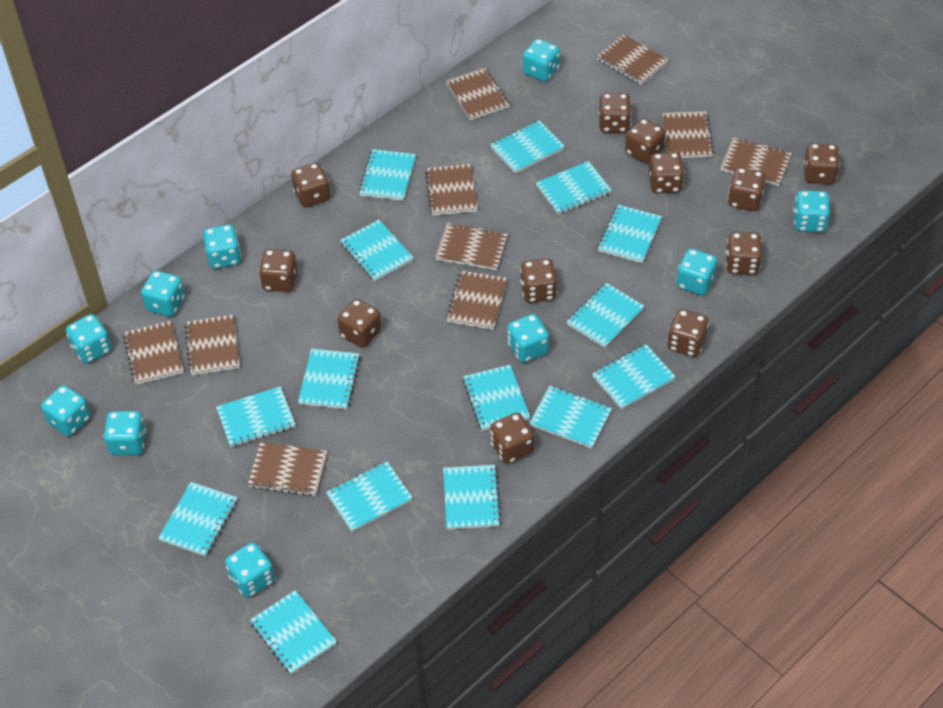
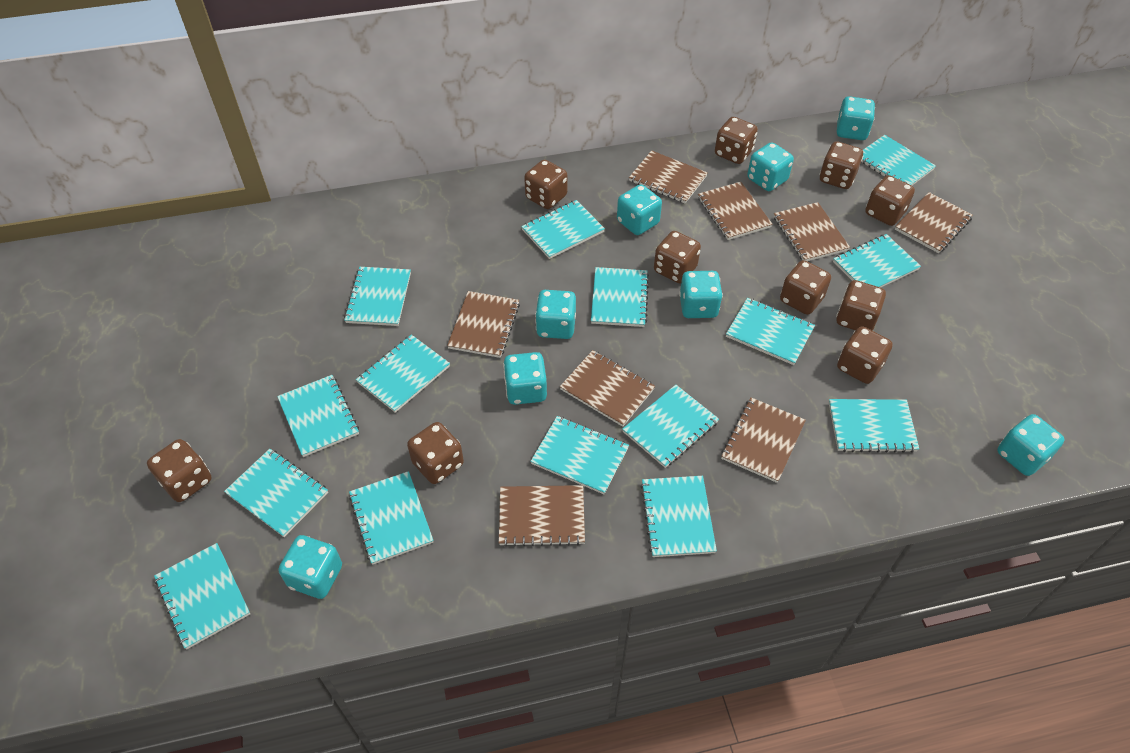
brown dice: 12 -> 10
brown notebook: 10 -> 8
turquoise dice: 10 -> 8

